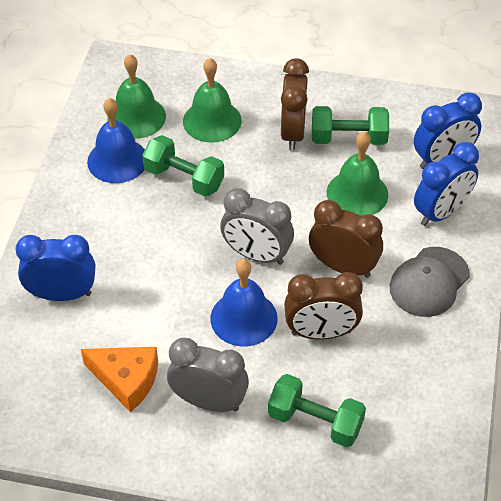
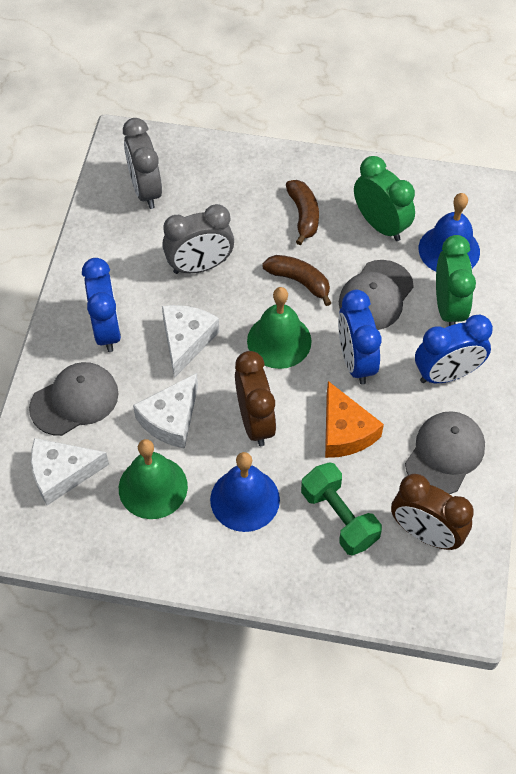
brown banana: 0 -> 2
brown clock: 3 -> 2
green bell: 3 -> 2
green clock: 0 -> 2
green dumbbell: 3 -> 1
grey cap: 1 -> 3
white cheese: 0 -> 3

